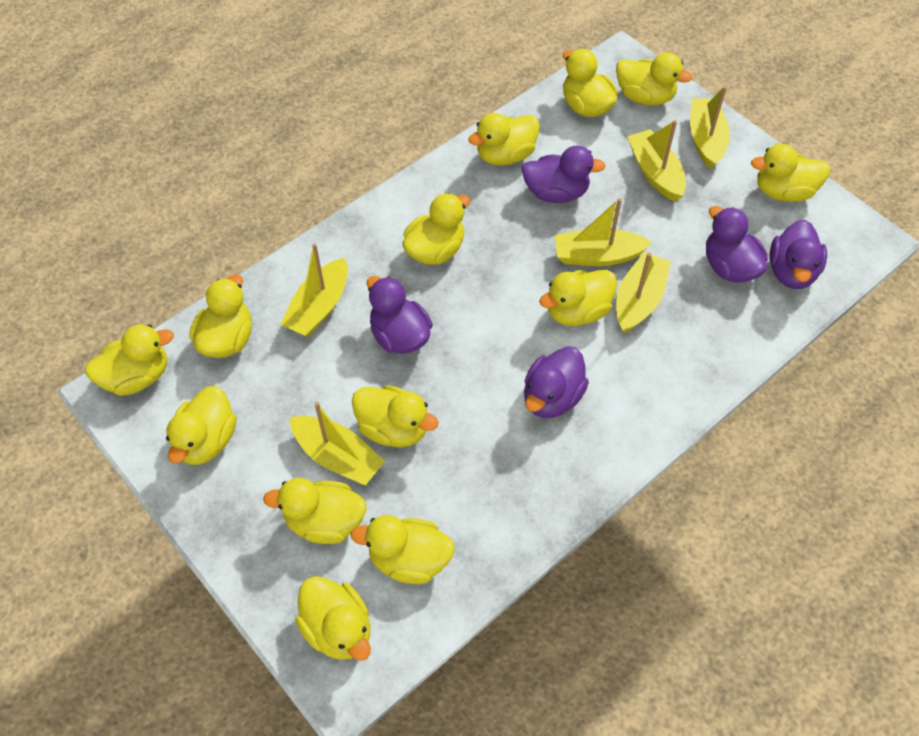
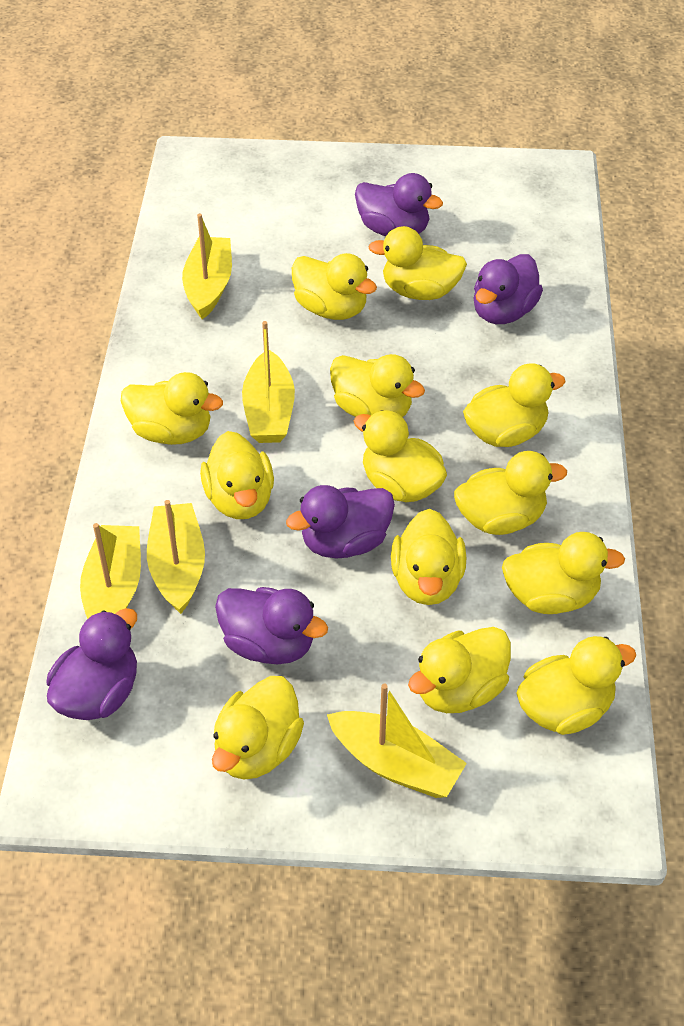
yellow boat: 6 -> 5

